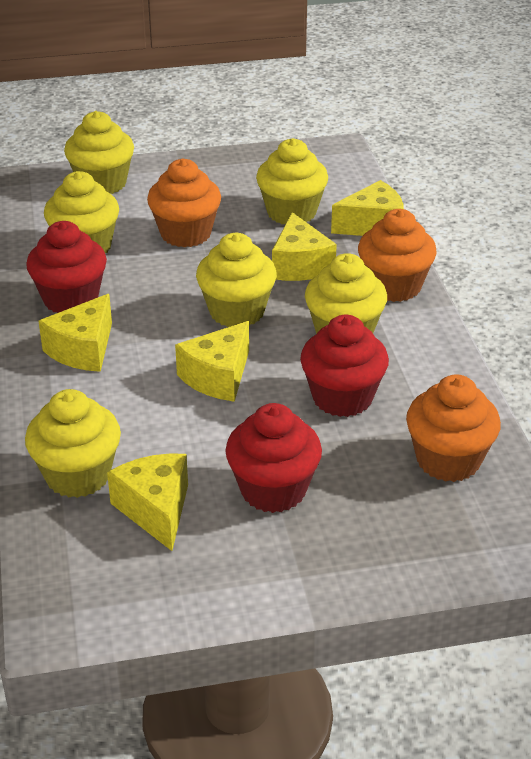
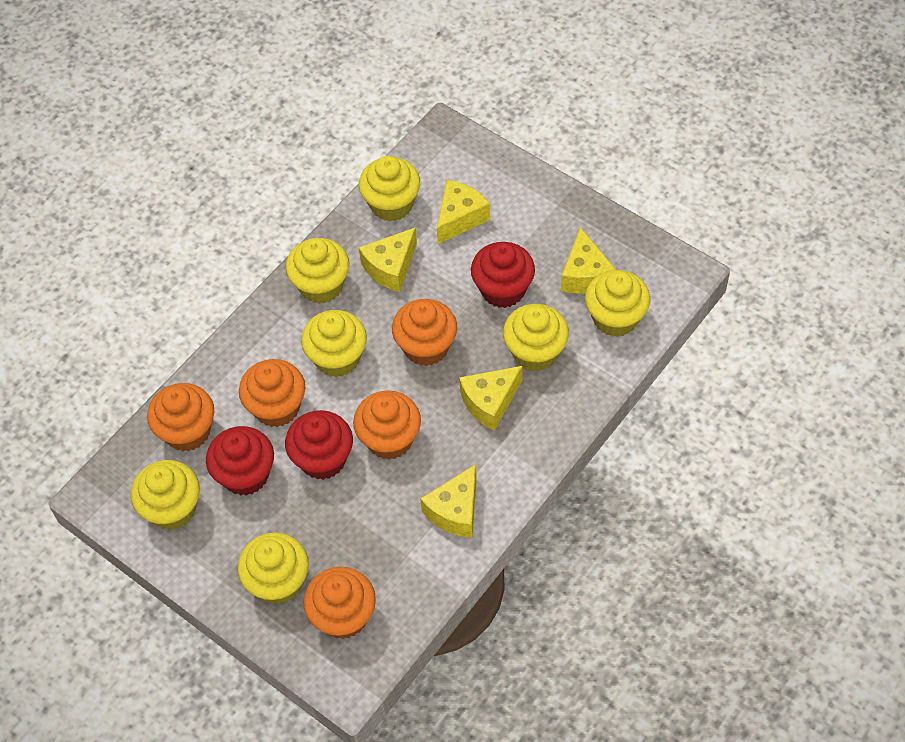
orange cupcake: 3 -> 5
yellow cupcake: 6 -> 7

